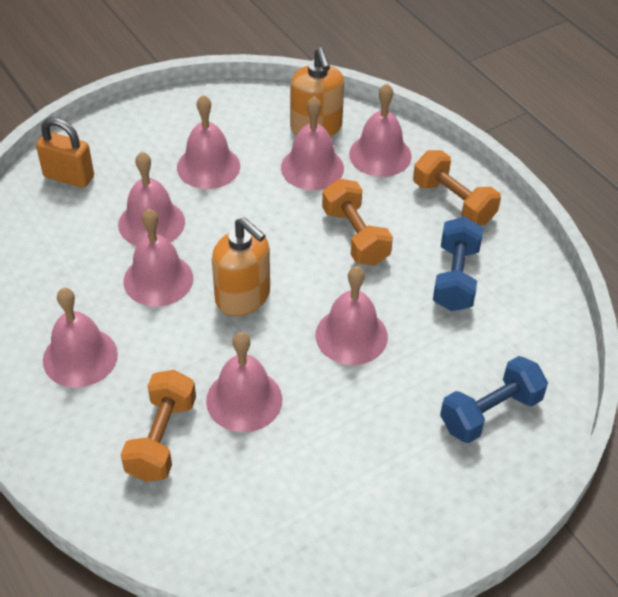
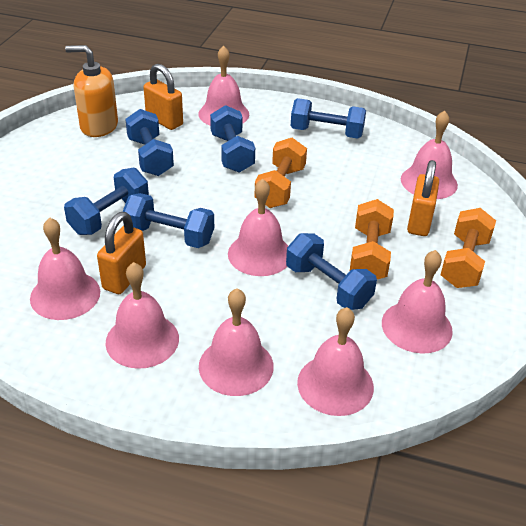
blue dumbbell: 2 -> 6
orange padlock: 1 -> 3
orange soap dispenser: 2 -> 1

